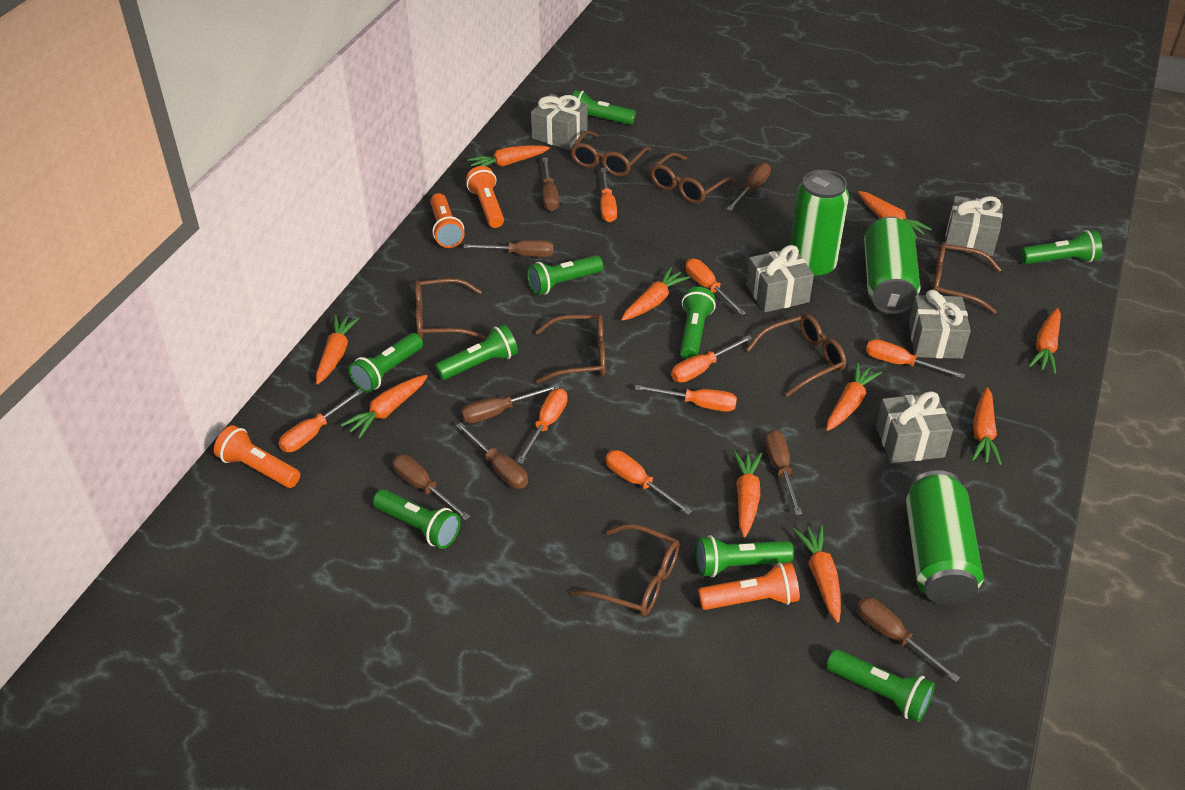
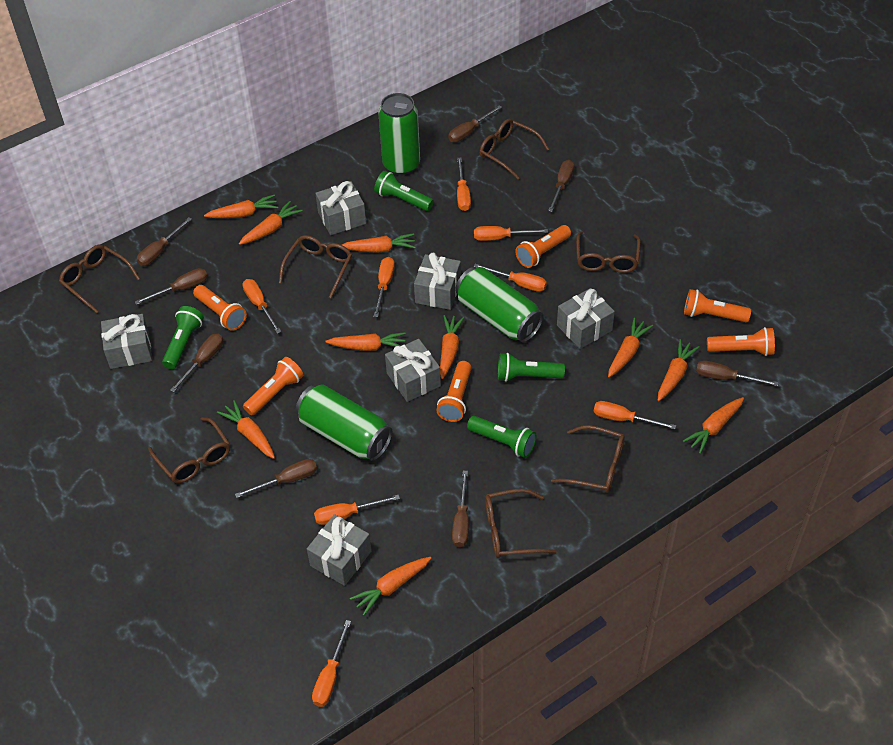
green flashlight: 9 -> 4
grey gift: 5 -> 6
orange flashlight: 4 -> 6

